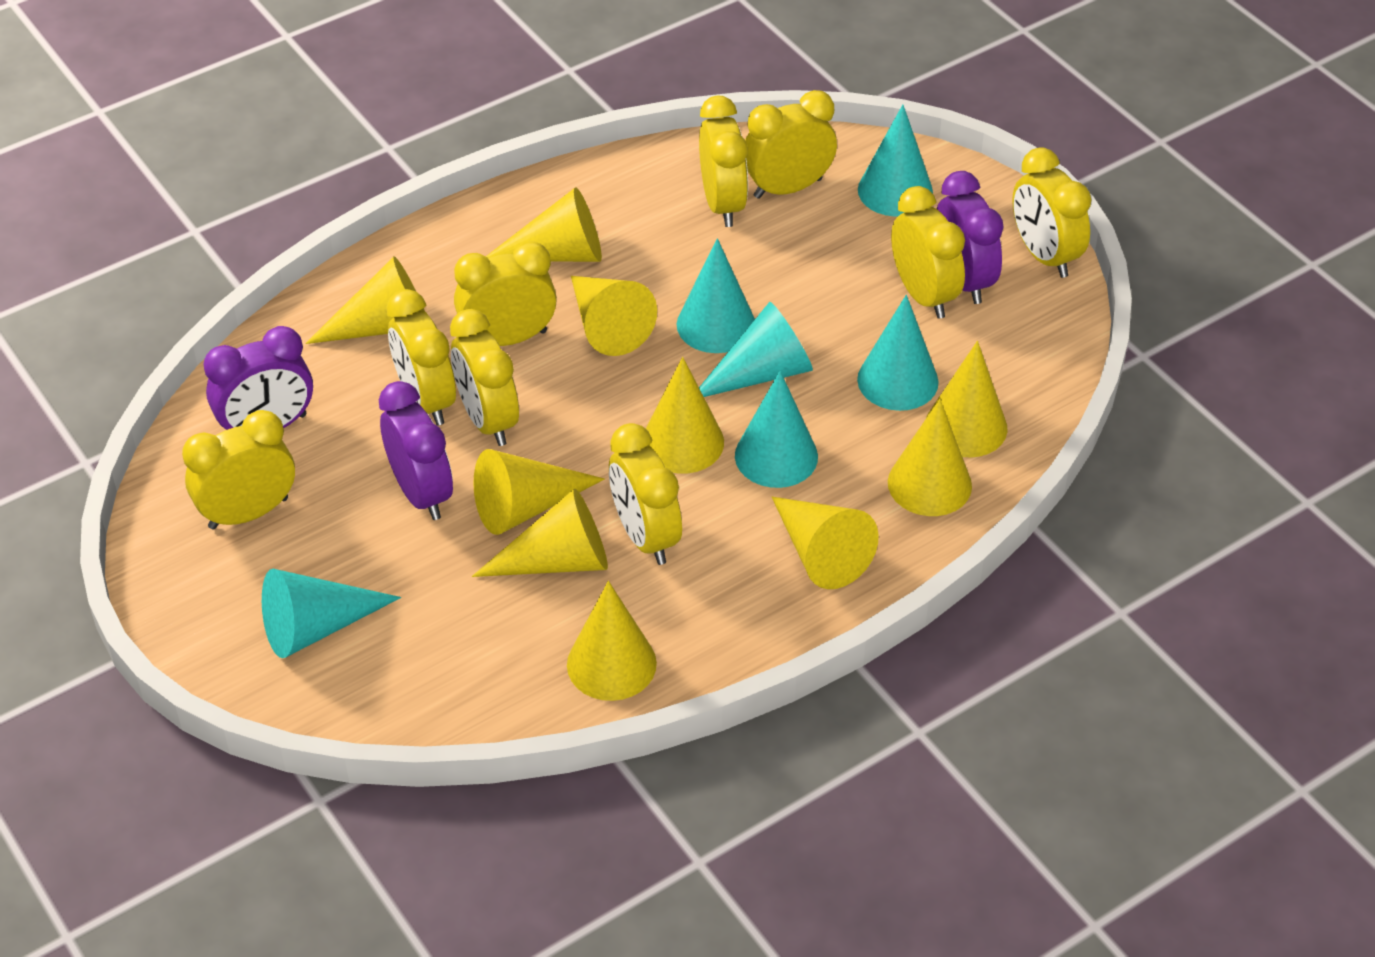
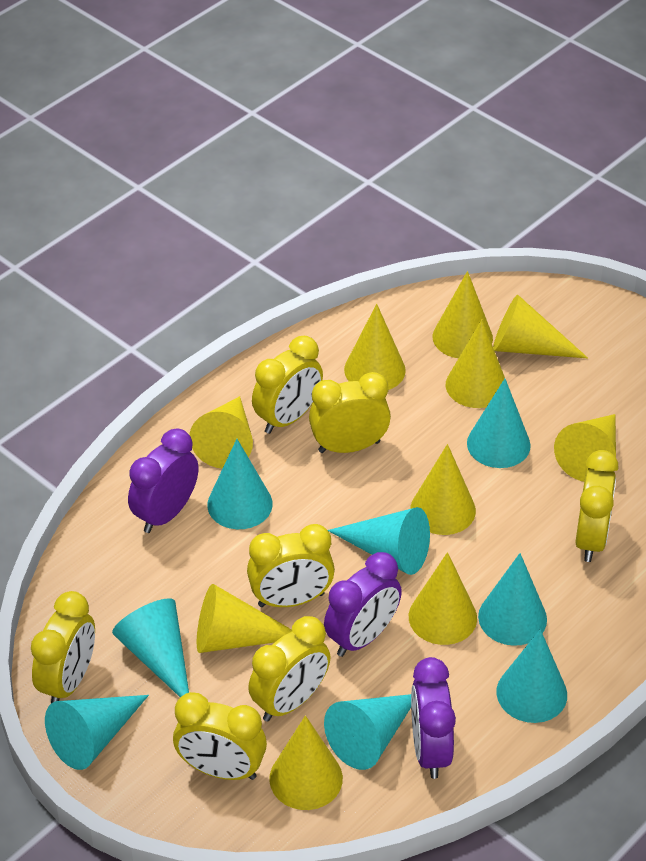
turquoise cone: 6 -> 8
yellow clock: 9 -> 7

